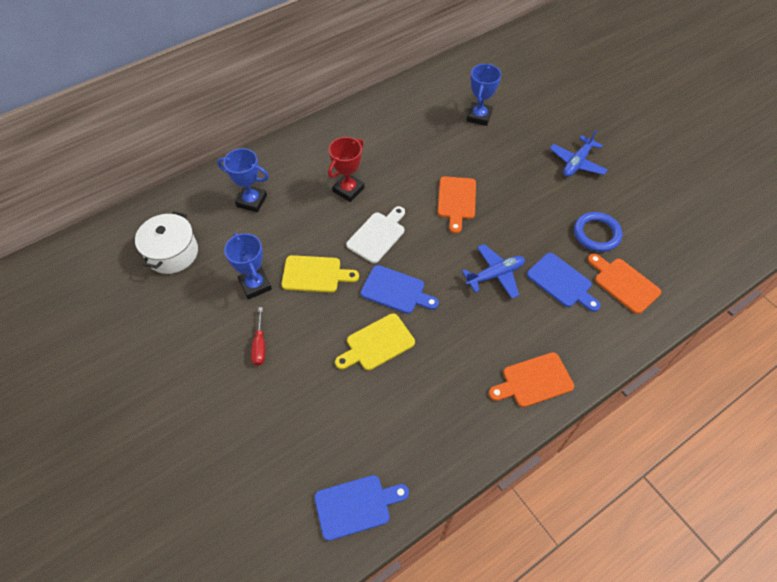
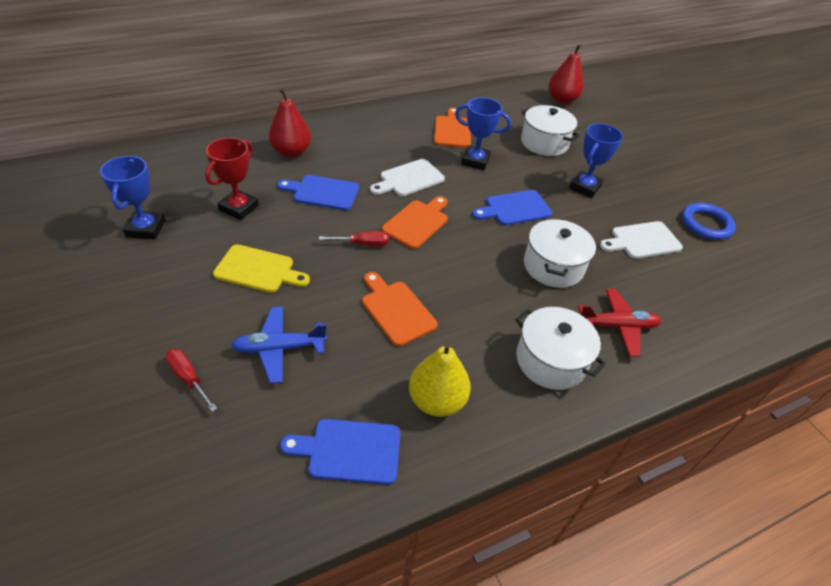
blue plane: 2 -> 1
red pear: 0 -> 2
red plane: 0 -> 1
red screwdriver: 1 -> 2
white cutting board: 1 -> 2
white pot: 1 -> 3
yellow cutting board: 2 -> 1
yellow pear: 0 -> 1

